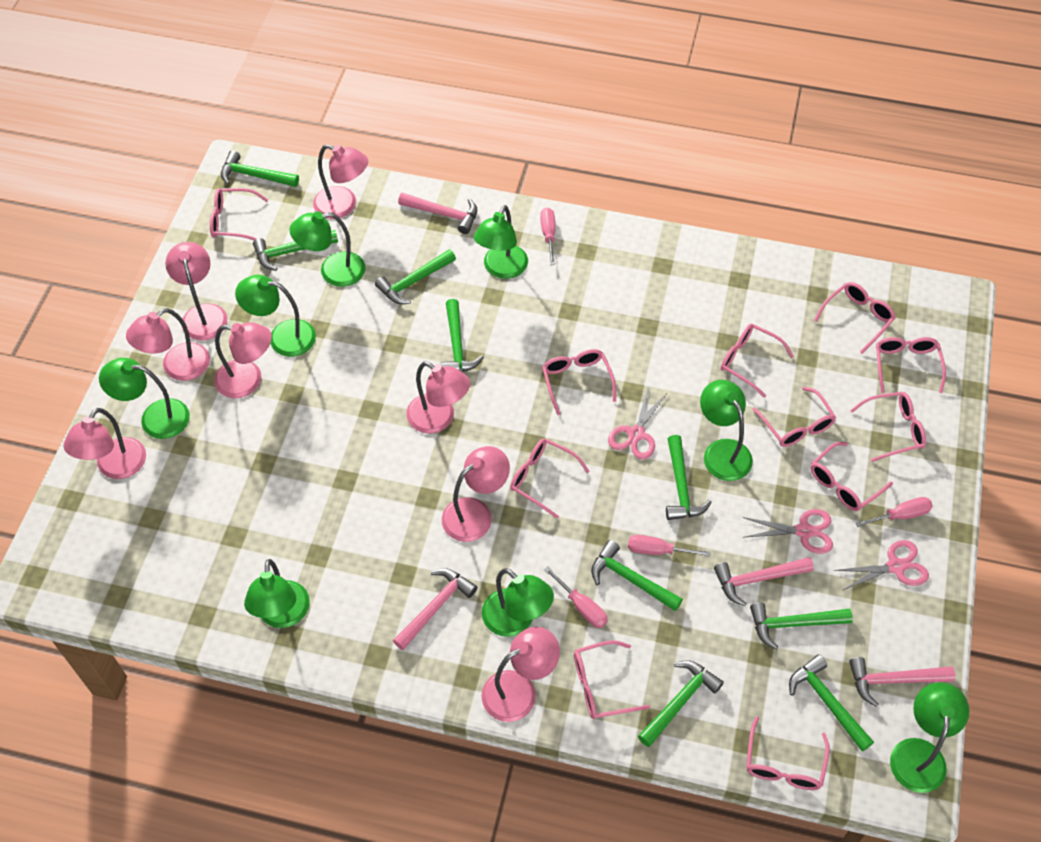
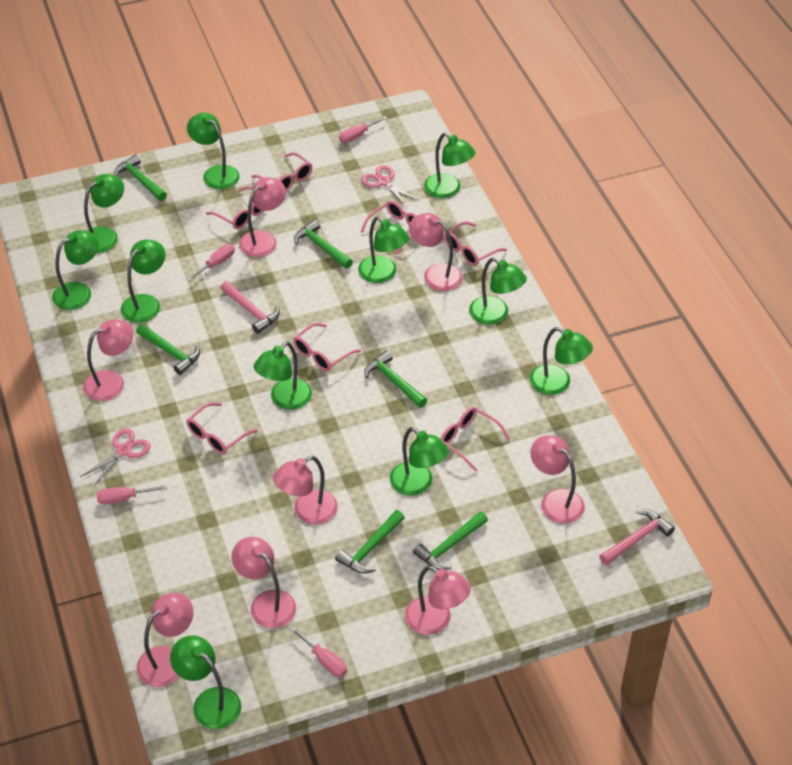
green hammer: 9 -> 6
green lamp: 8 -> 11
pink glasses: 11 -> 7
pink hammer: 4 -> 2
pink scissors: 3 -> 2

